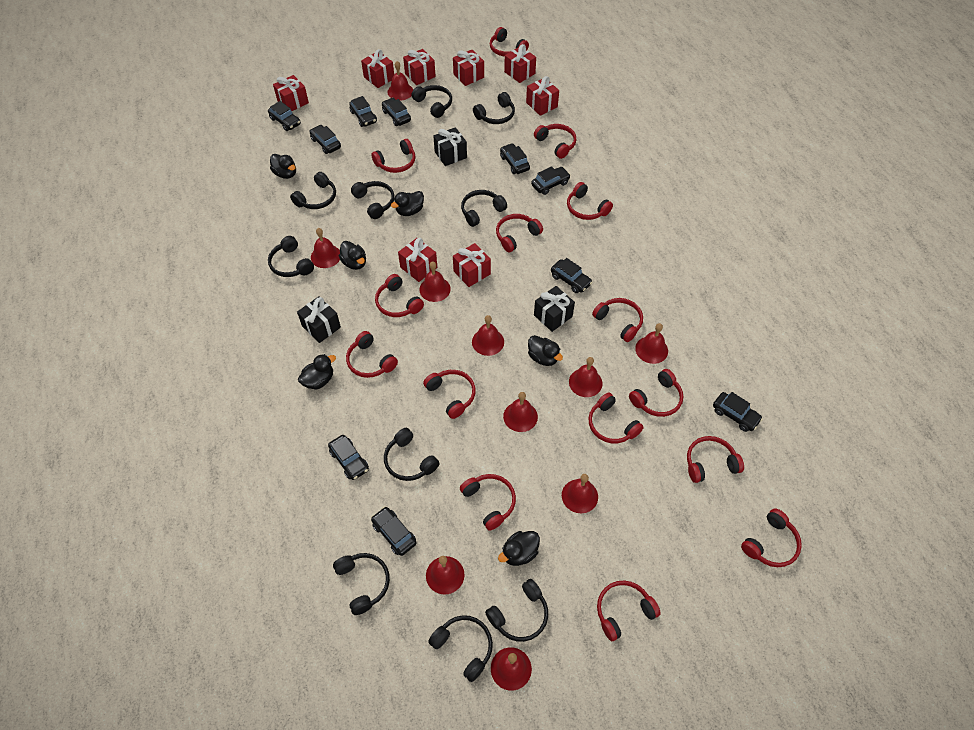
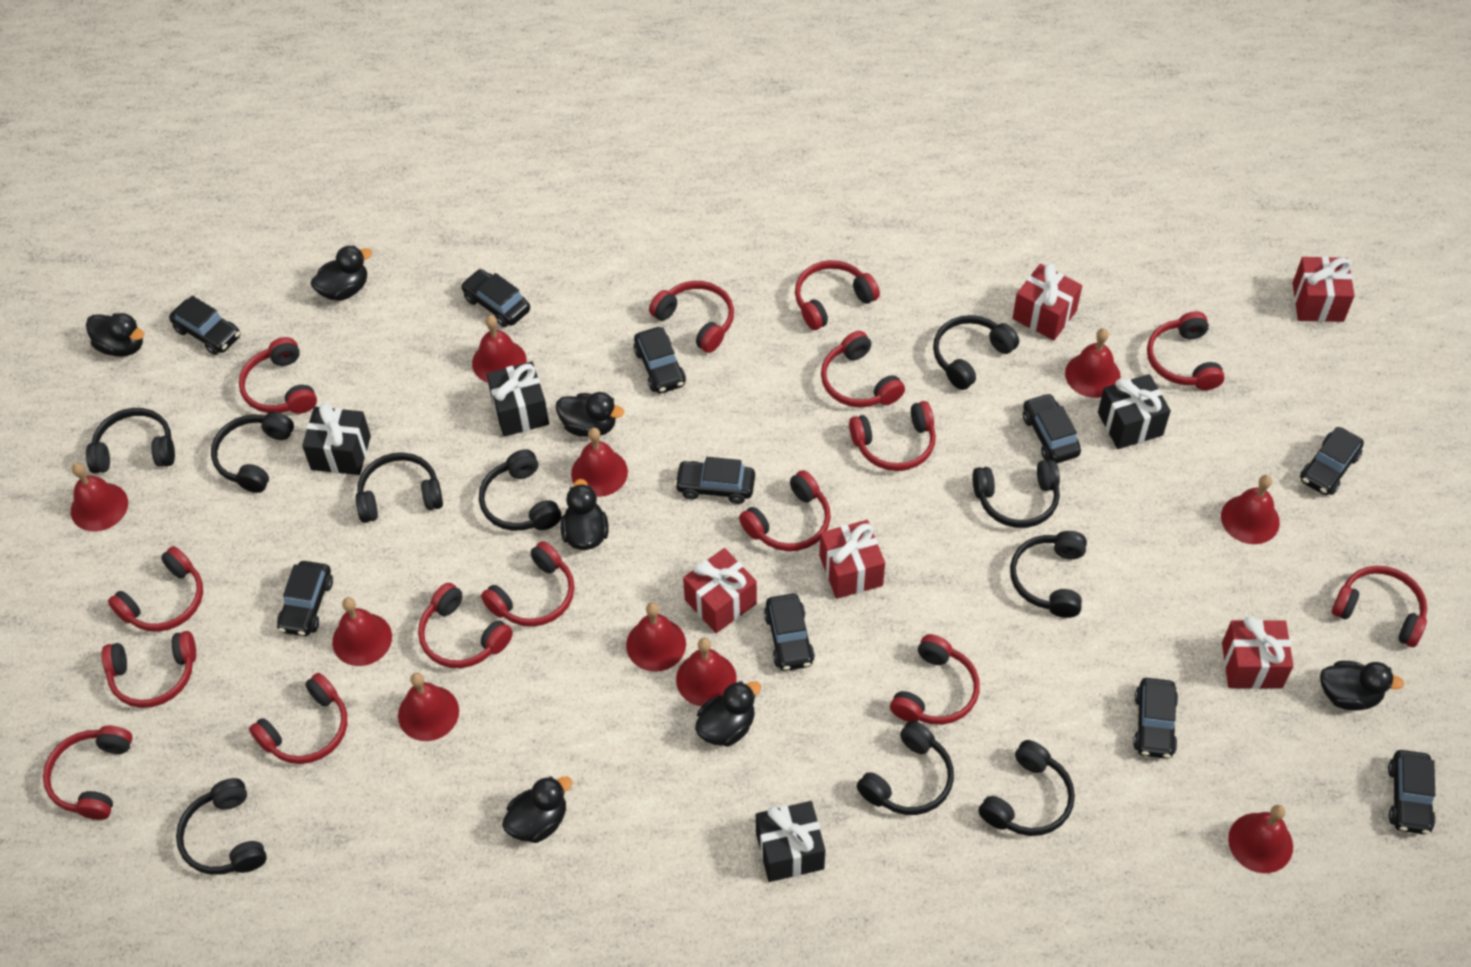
black duck: 6 -> 7
black gift: 3 -> 4
red gift: 8 -> 5

